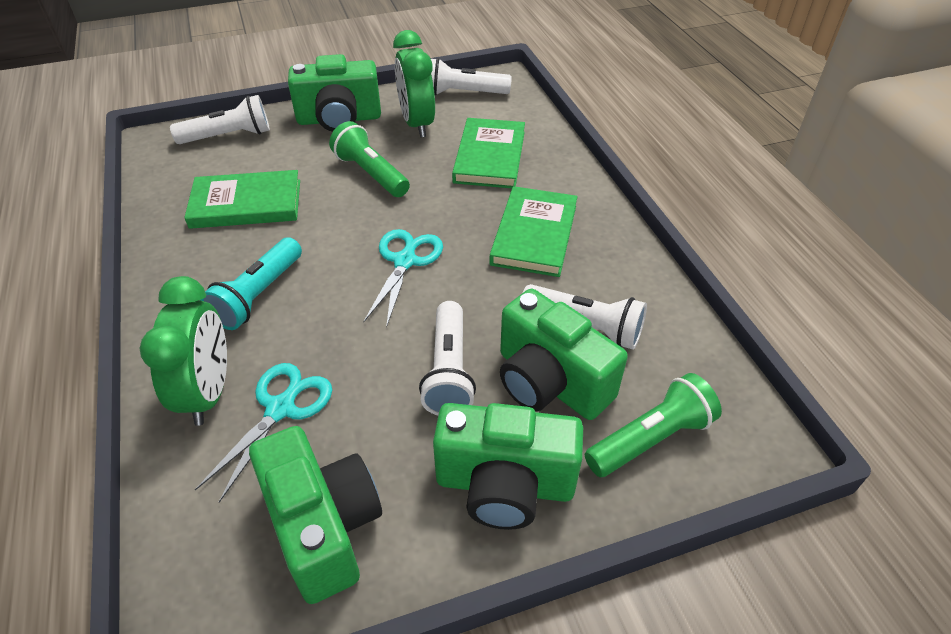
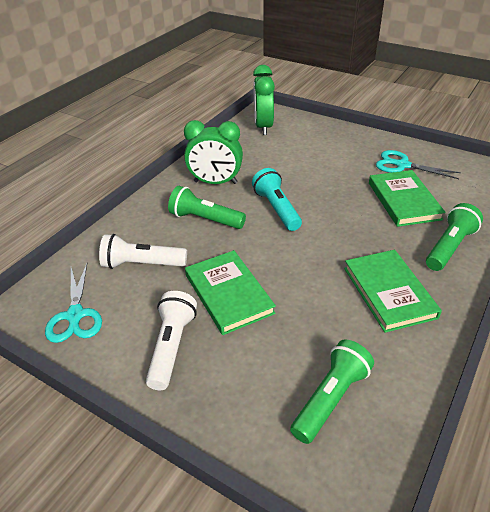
green camera: 4 -> 0
green flashlight: 2 -> 3
white flashlight: 4 -> 2

